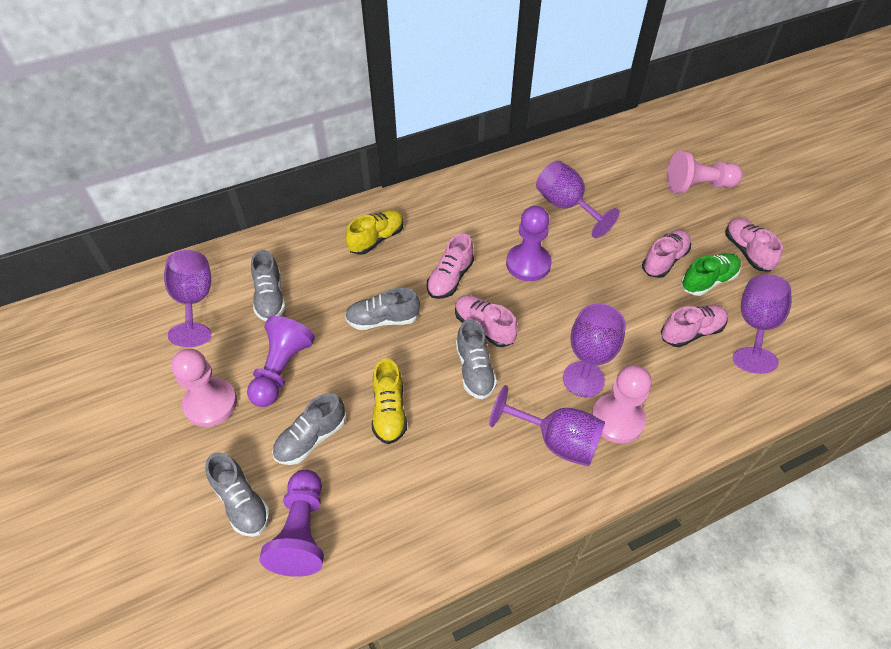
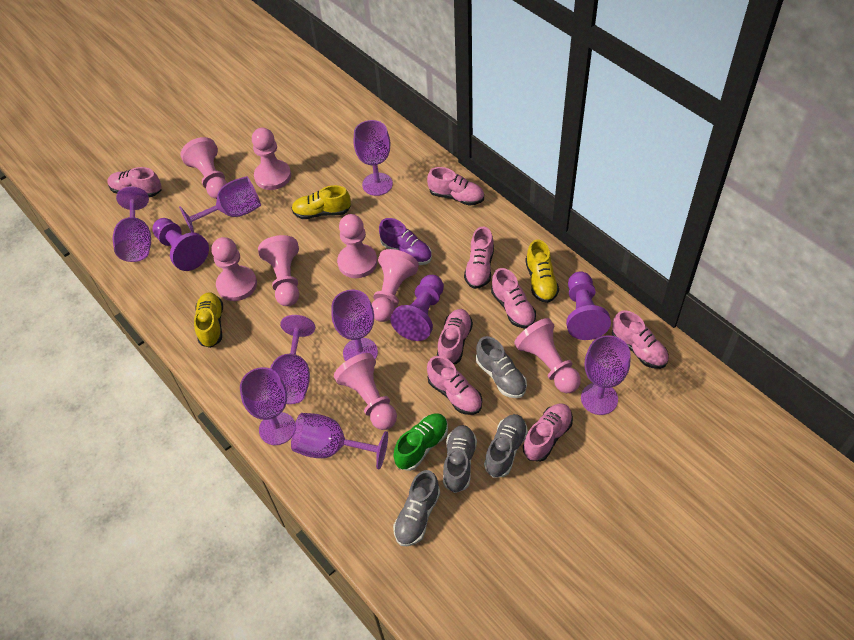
grey shoe: 5 -> 4
pink pawn: 3 -> 8
pink shoe: 5 -> 8
purple goblet: 5 -> 8
purple shoe: 0 -> 1
yellow shoe: 2 -> 3

